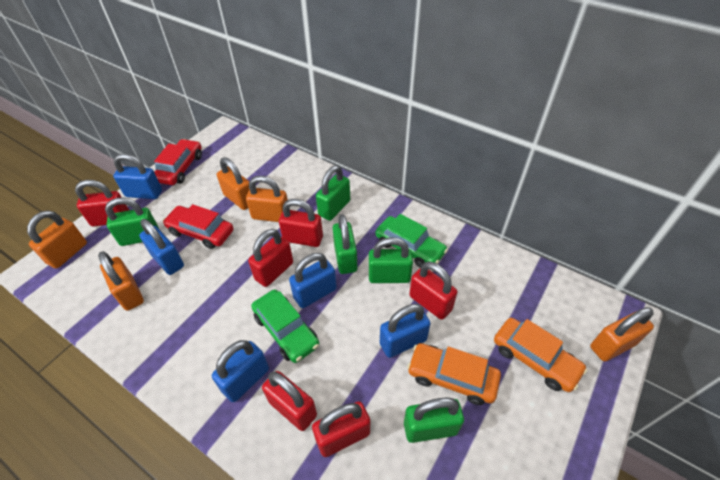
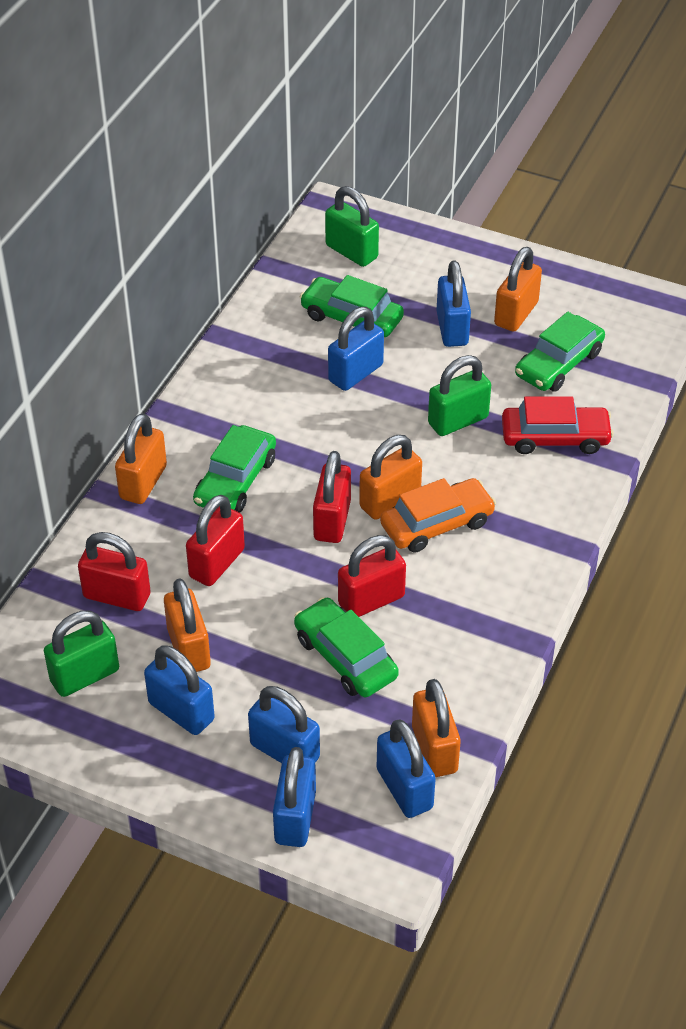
blue padlock: 5 -> 6
green car: 2 -> 4
green padlock: 5 -> 3
orange car: 2 -> 1
red car: 2 -> 1
red padlock: 6 -> 4

